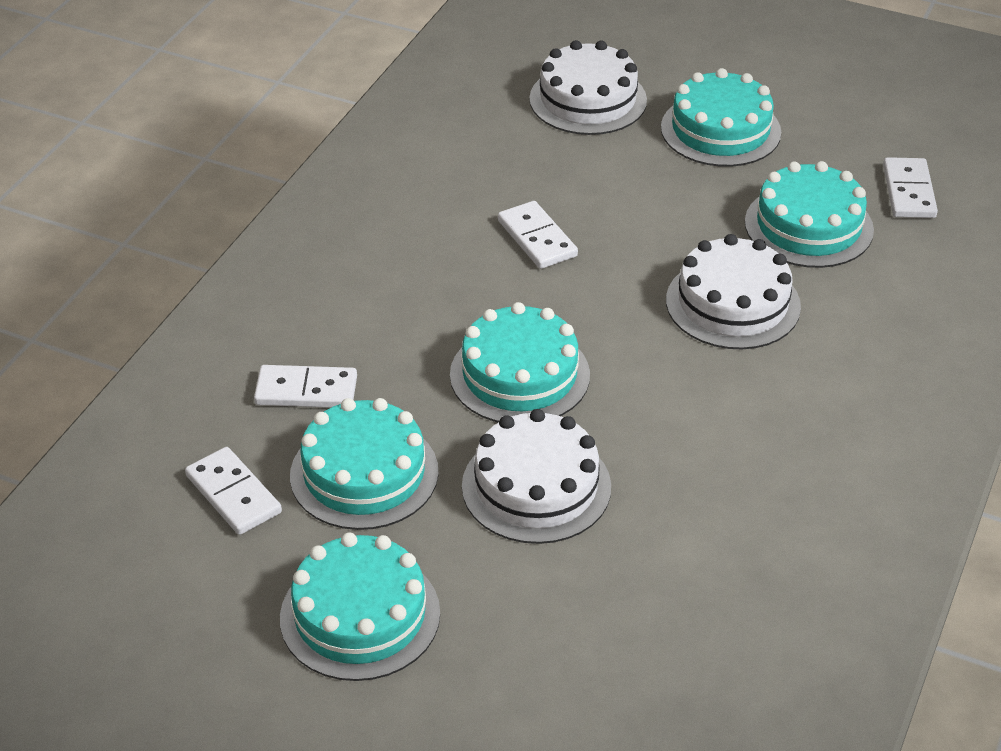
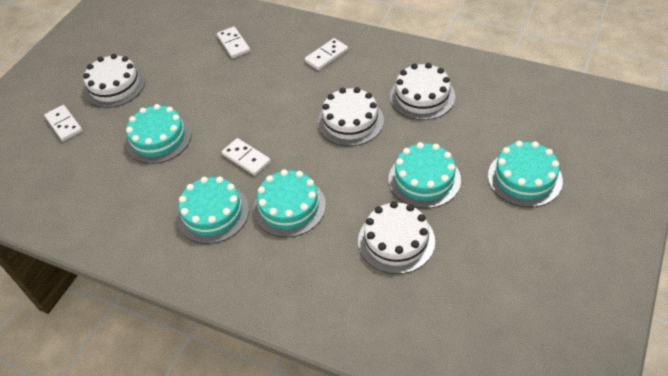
white cake: 3 -> 4

